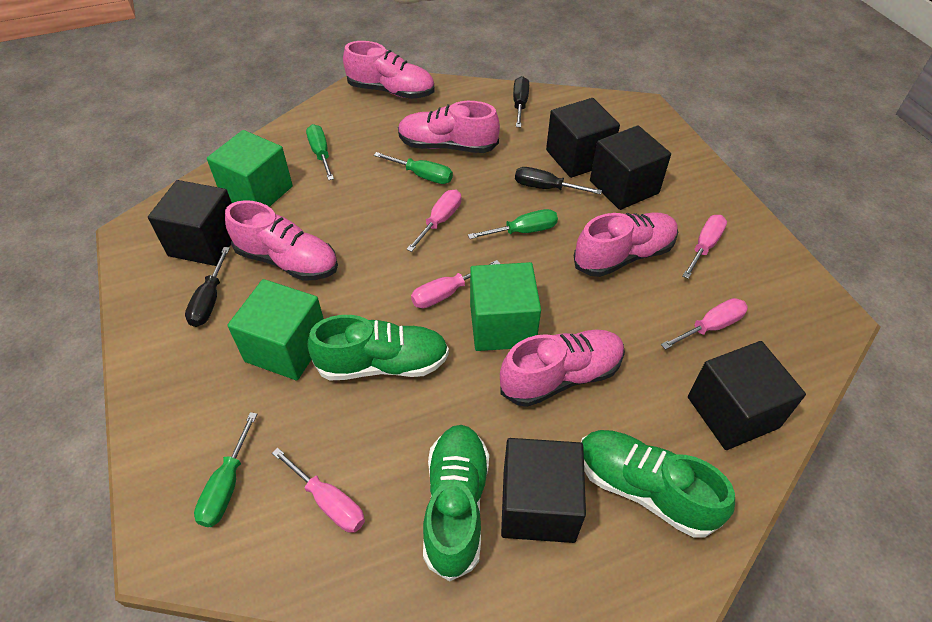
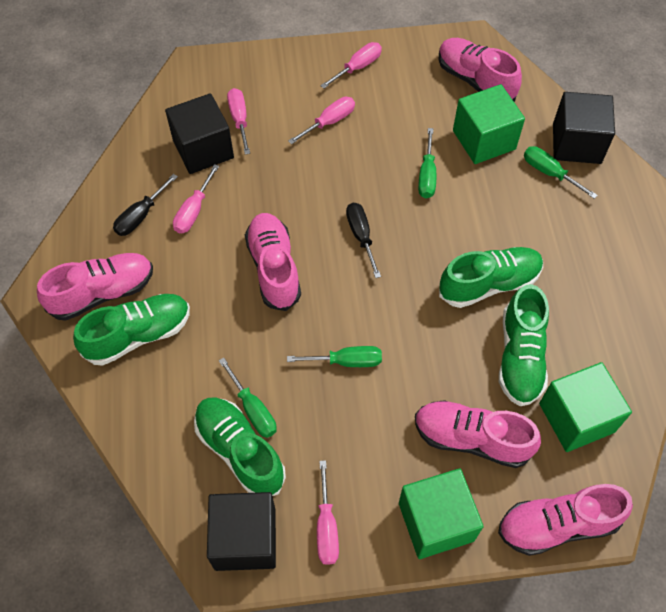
black cube: 5 -> 3
black screwdriver: 3 -> 2
green shoe: 3 -> 4

